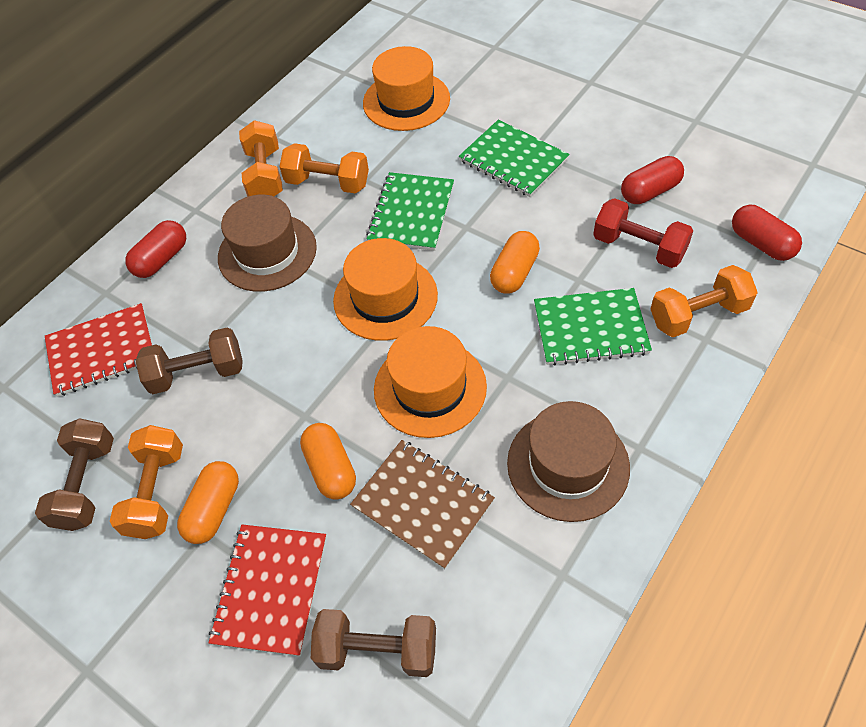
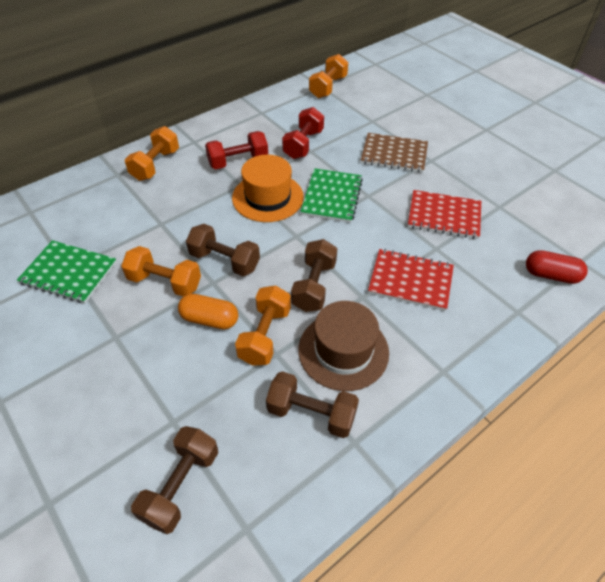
brown dumbbell: 3 -> 4
brown hat: 2 -> 1
green notebook: 3 -> 2
orange capsule: 3 -> 1
orange hat: 3 -> 1
red capsule: 3 -> 1
red dumbbell: 1 -> 2

